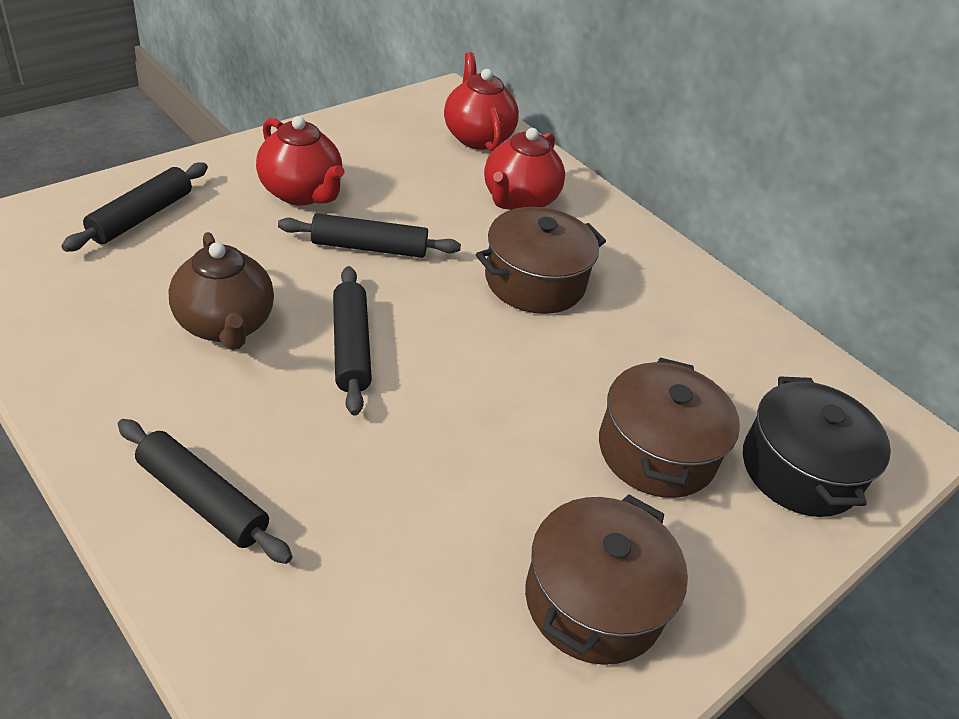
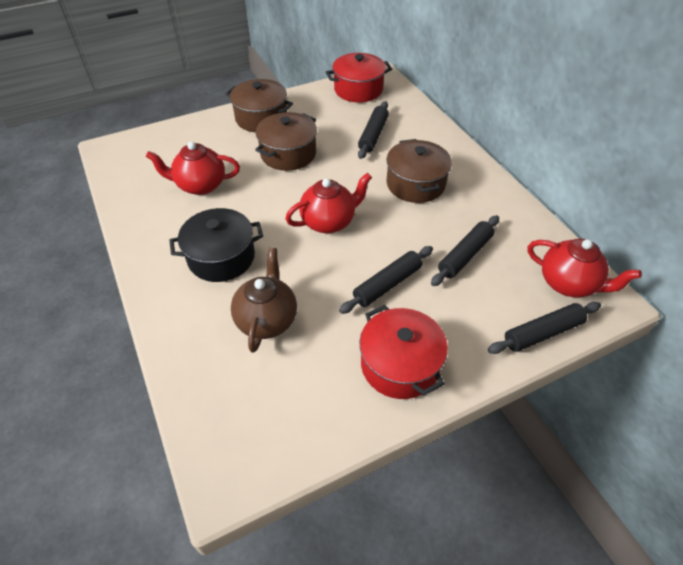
red pot: 0 -> 2

